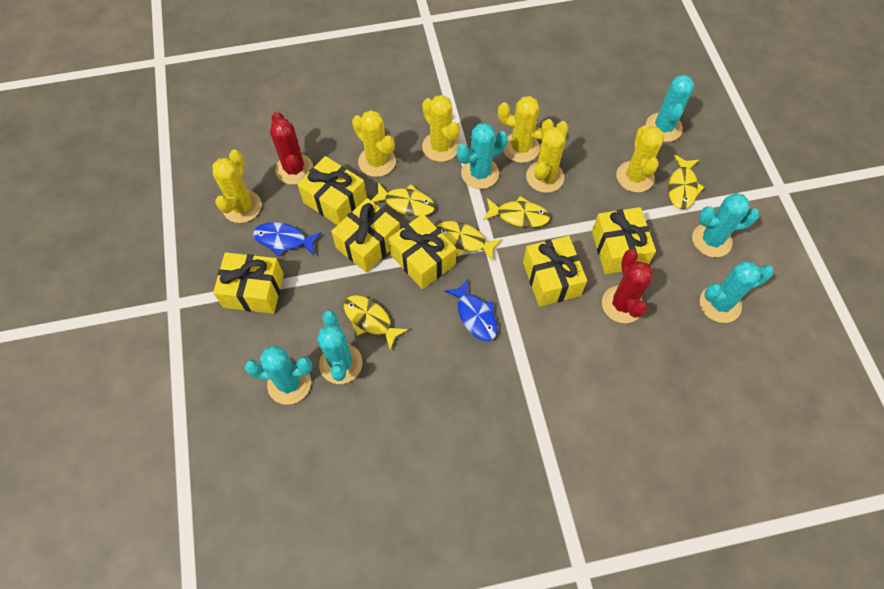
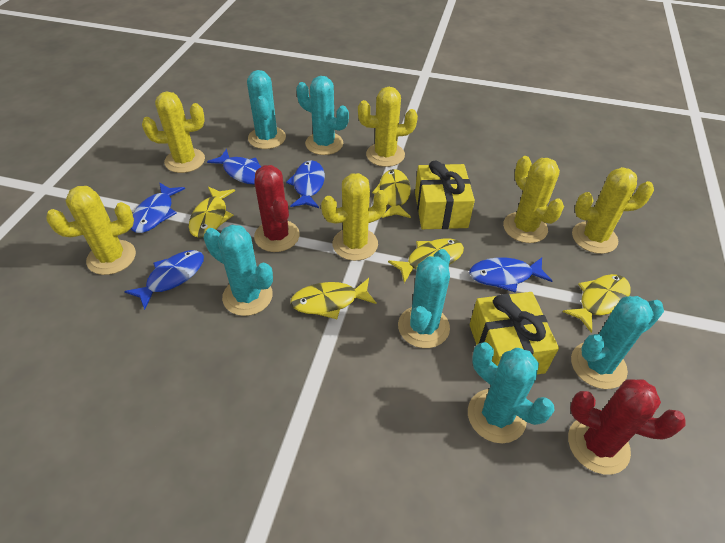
blue fish: 2 -> 5
yellow gift: 6 -> 2

